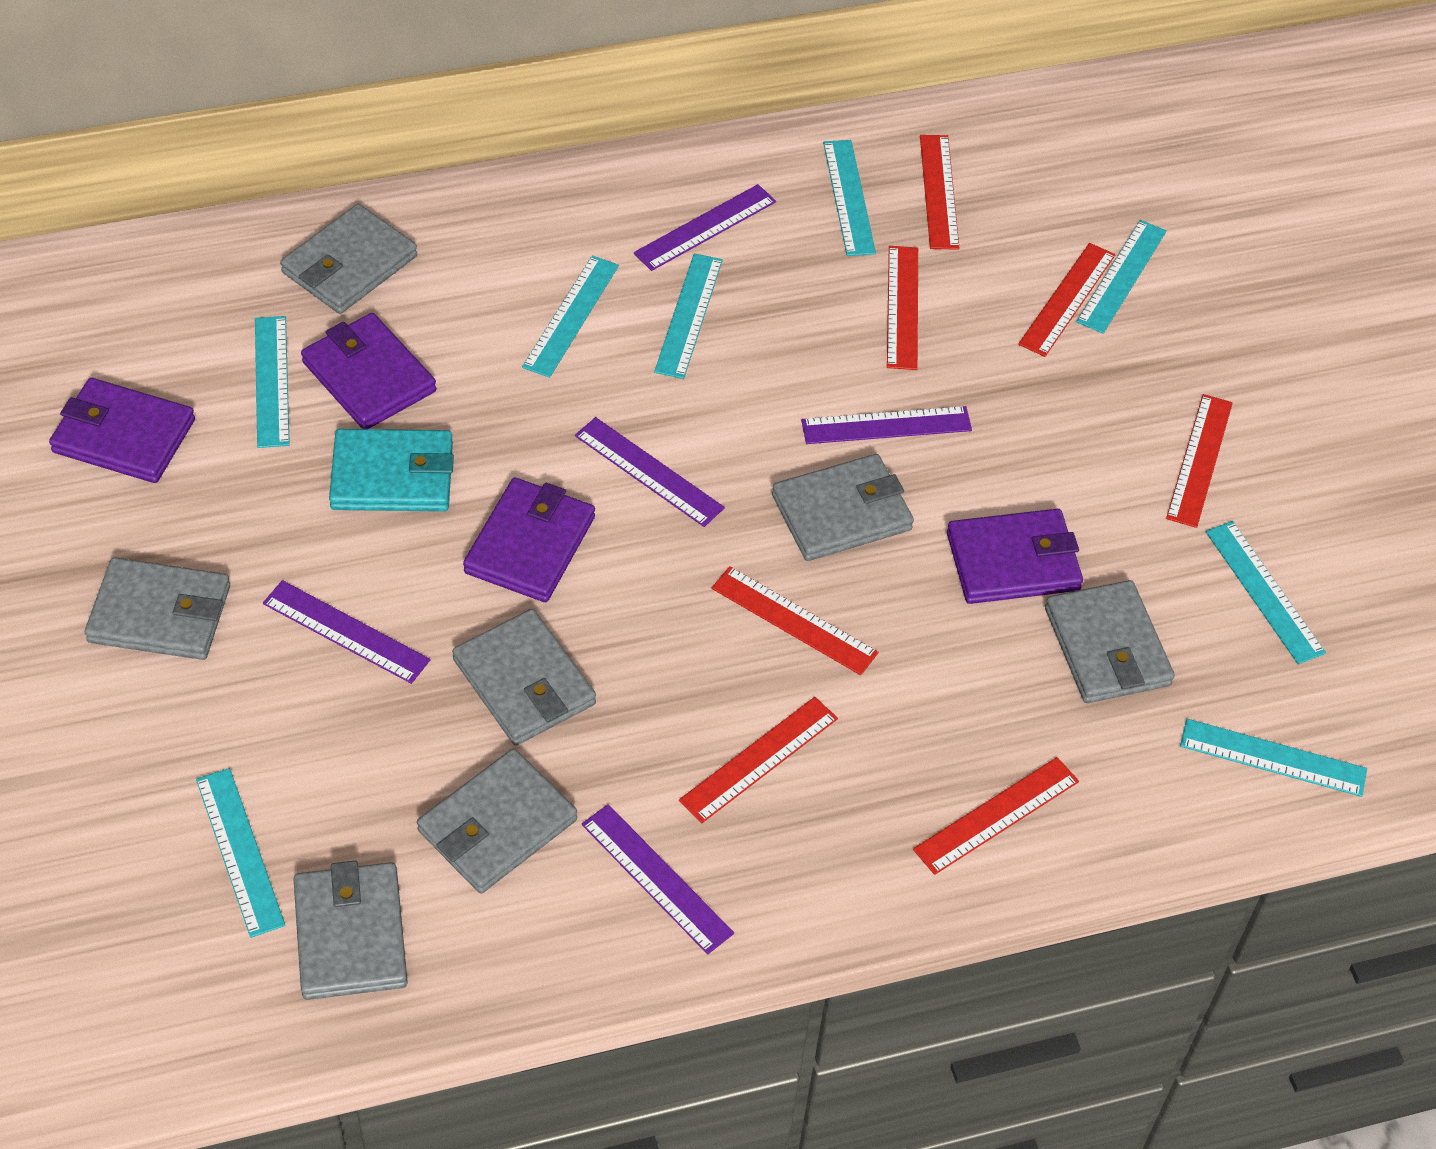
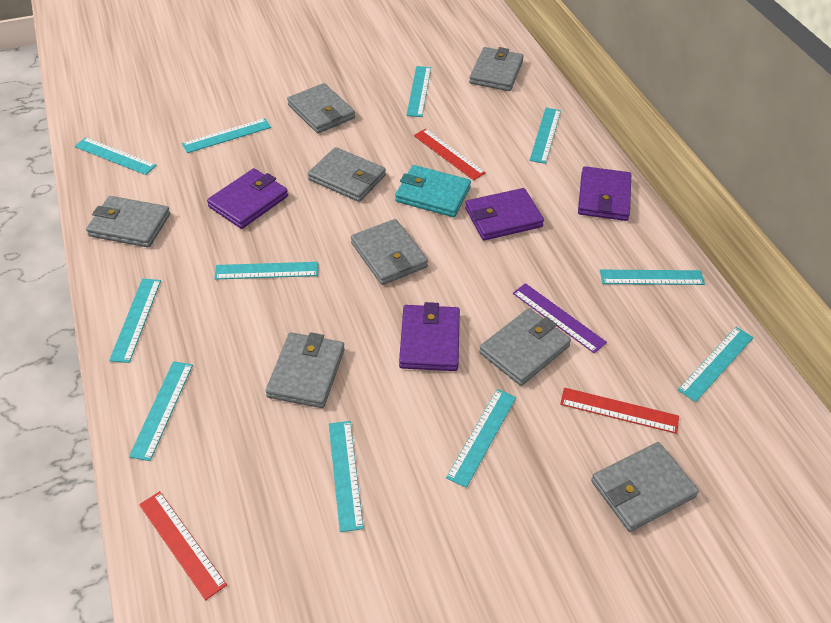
grey wallet: 7 -> 8
purple ruler: 5 -> 1
red ruler: 7 -> 3
turquoise ruler: 8 -> 11

